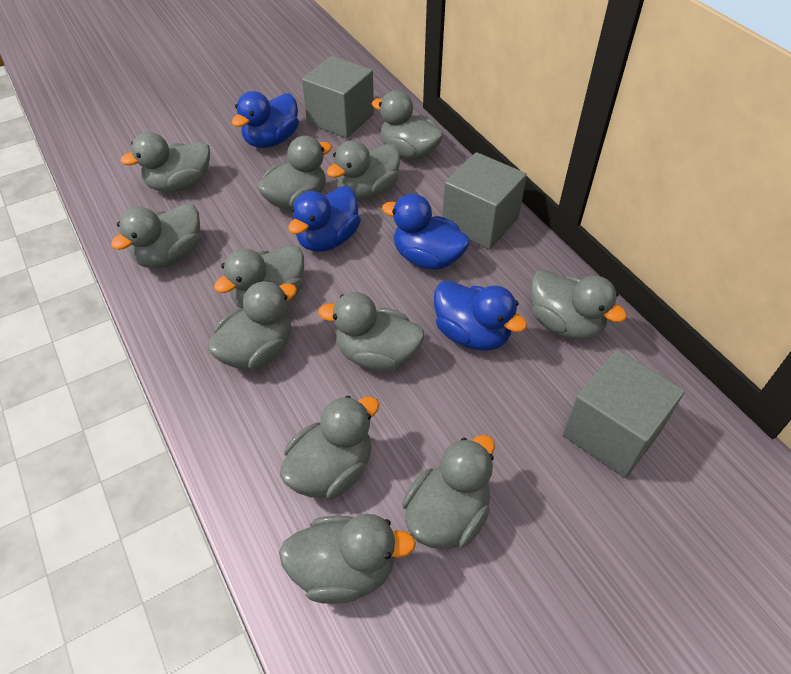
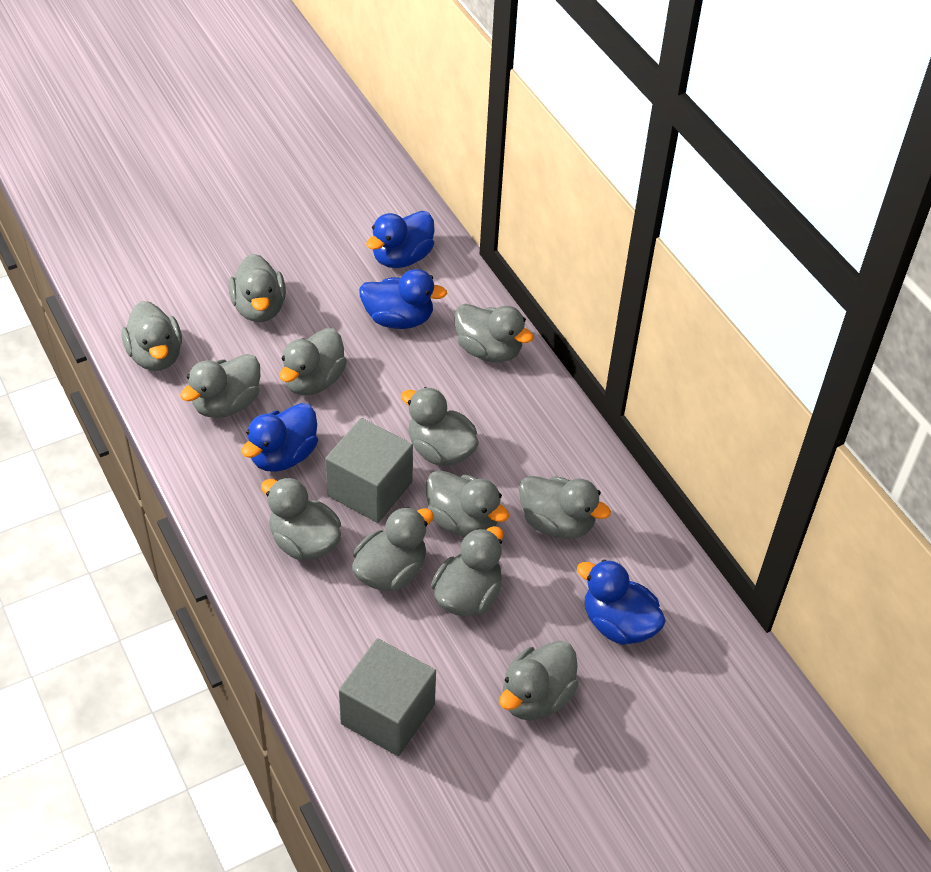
grey cube: 3 -> 2

